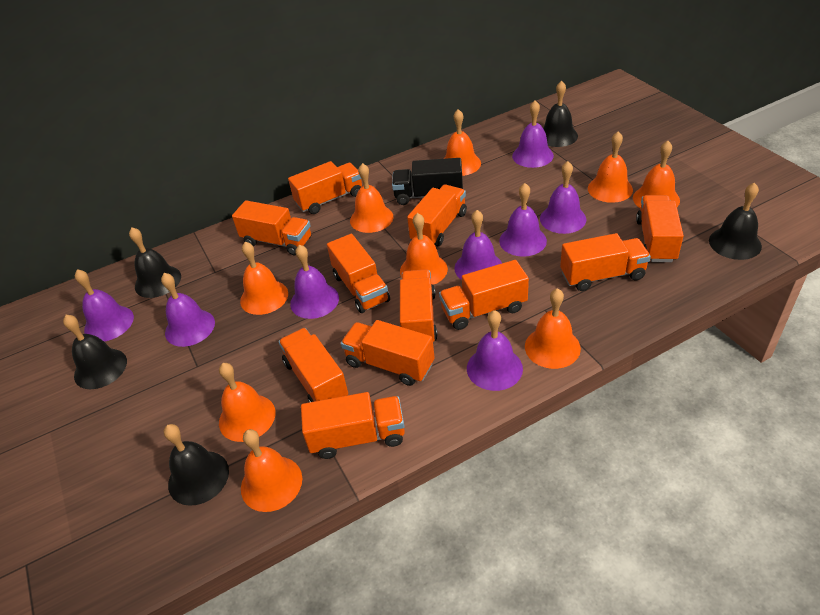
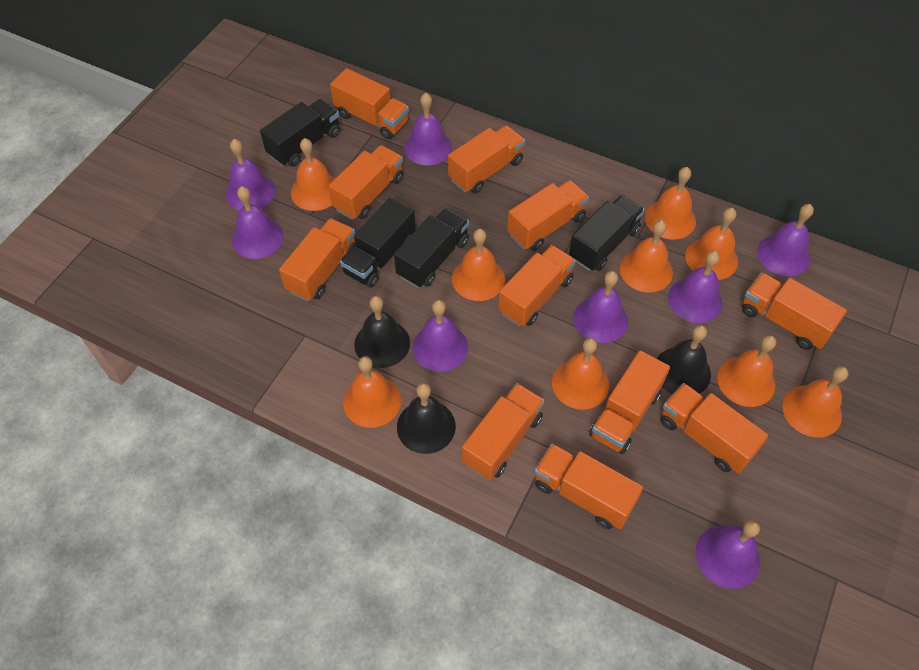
black bell: 5 -> 3
black truck: 1 -> 4

